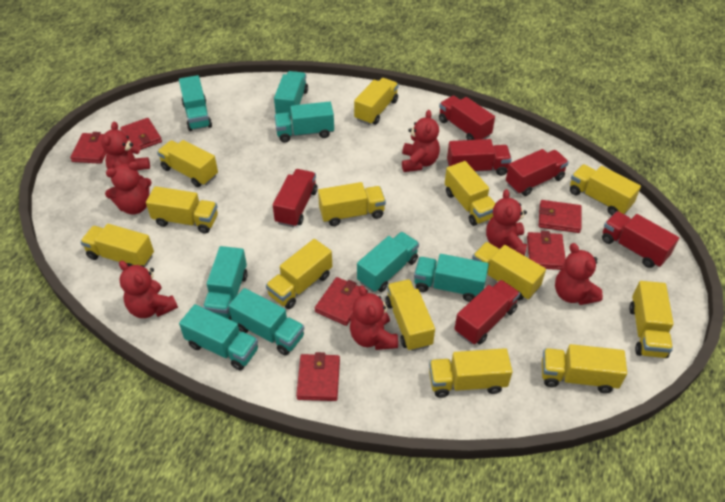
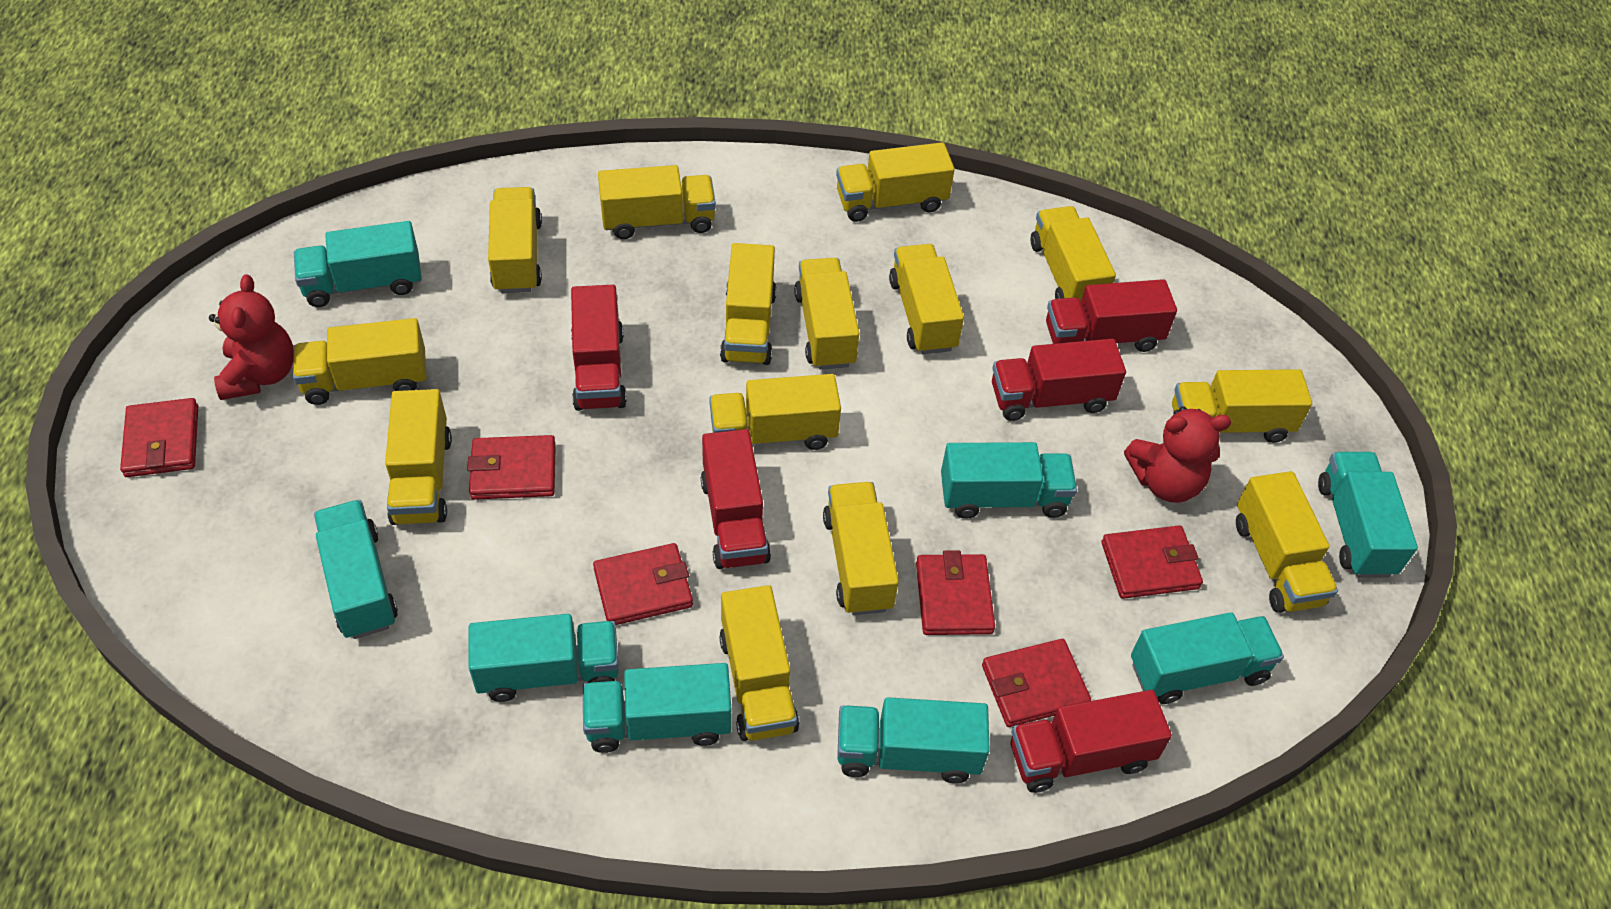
red teddy bear: 7 -> 2
red truck: 6 -> 5
yellow truck: 13 -> 14

